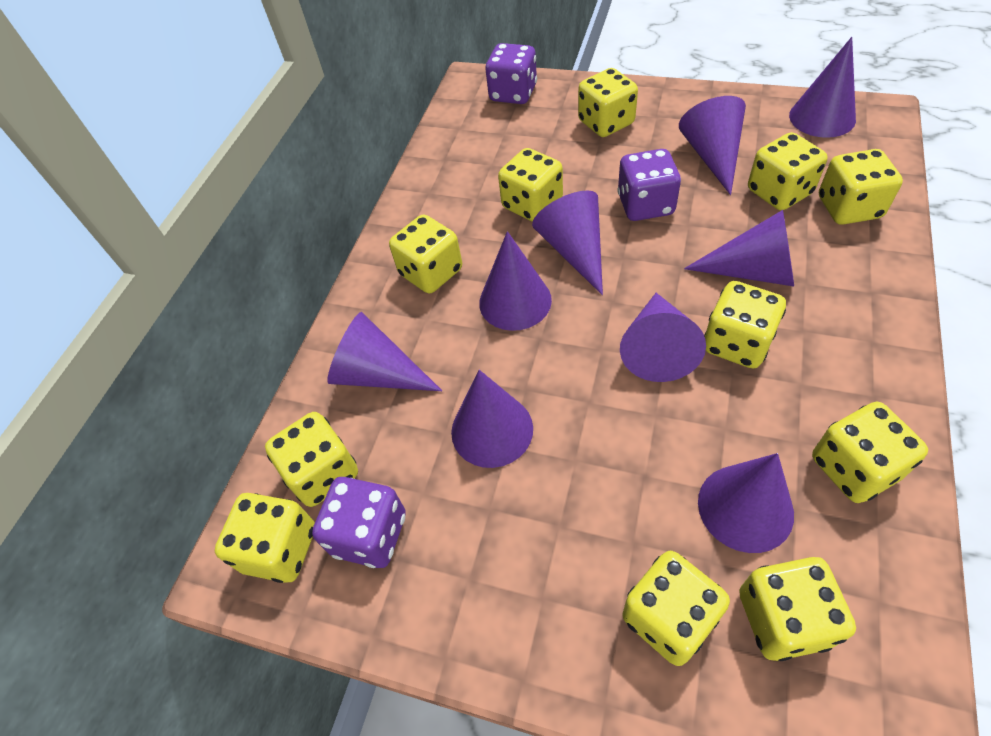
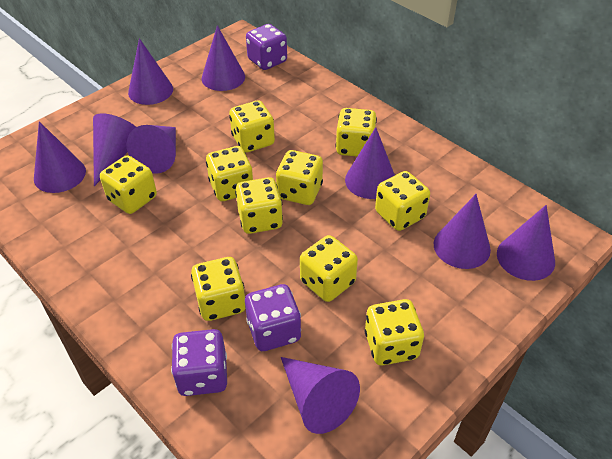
yellow dice: 11 -> 10

